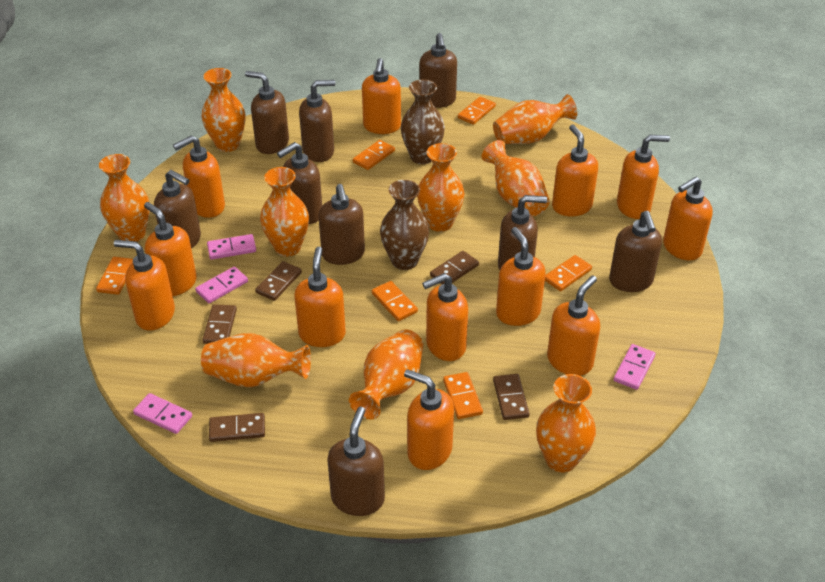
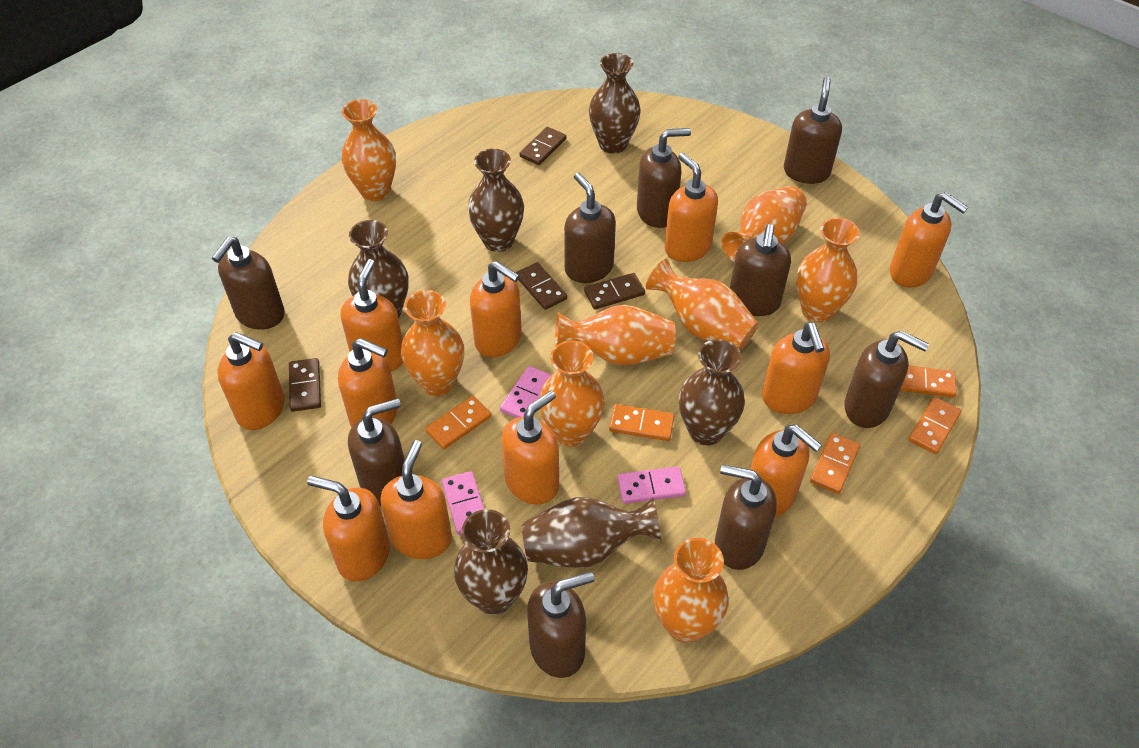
brown domino: 5 -> 4
brown vase: 2 -> 6
orange domino: 6 -> 5
orange soap dispenser: 12 -> 11
orange vase: 9 -> 8
pink domino: 4 -> 3

